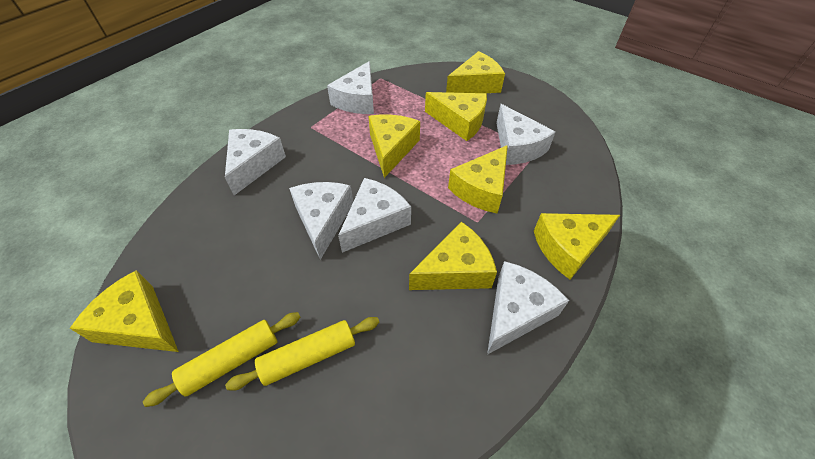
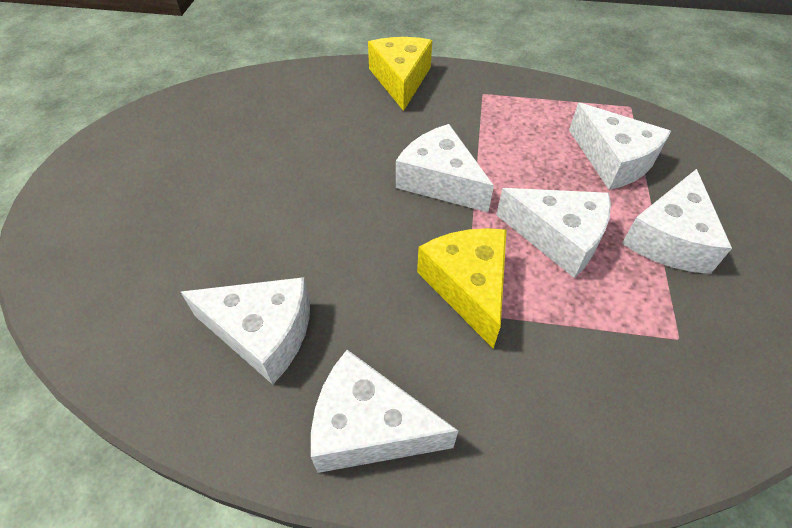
yellow cheese: 7 -> 2
yellow rolling pin: 2 -> 0

